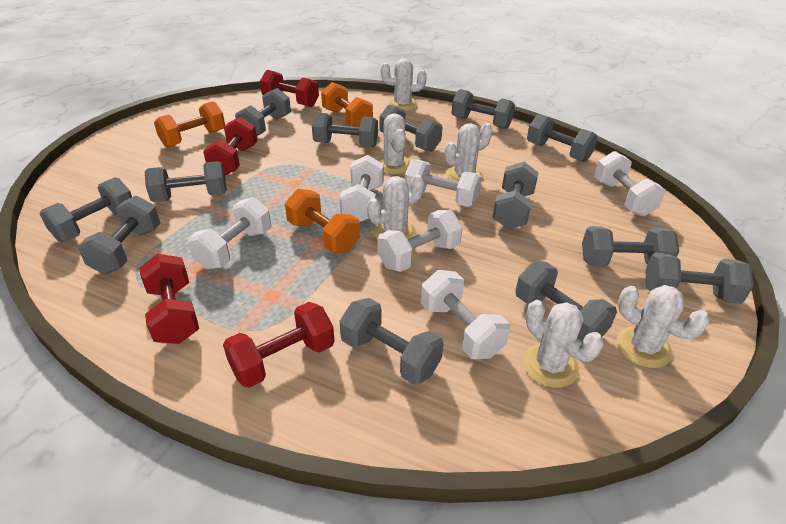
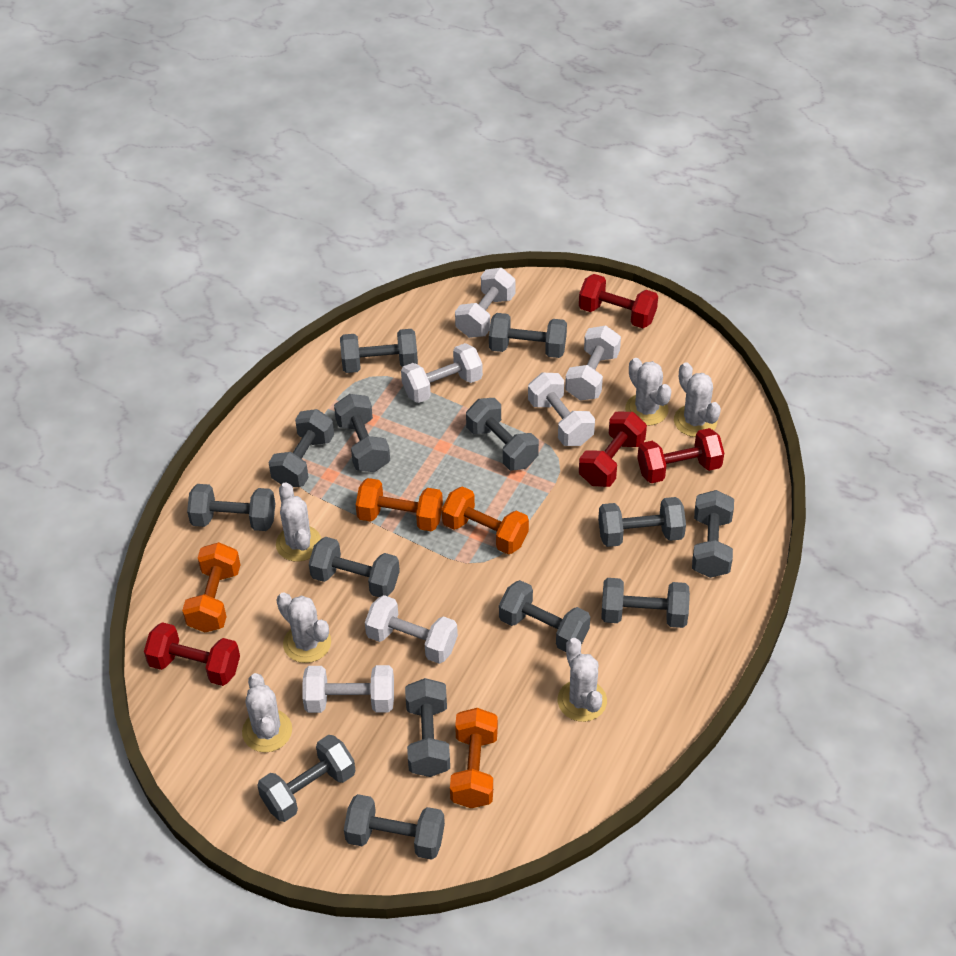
grey dumbbell: 13 -> 14
orange dumbbell: 3 -> 4

